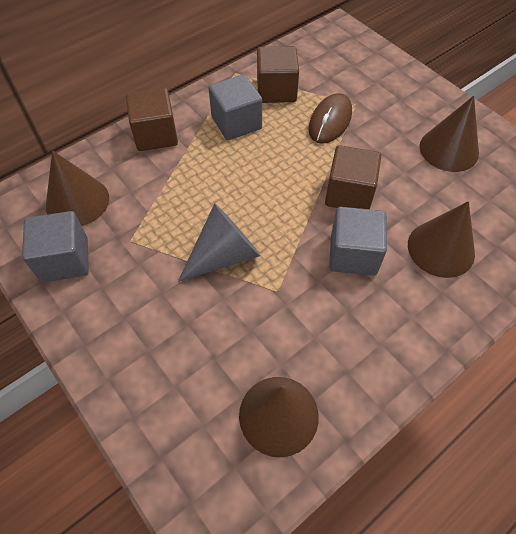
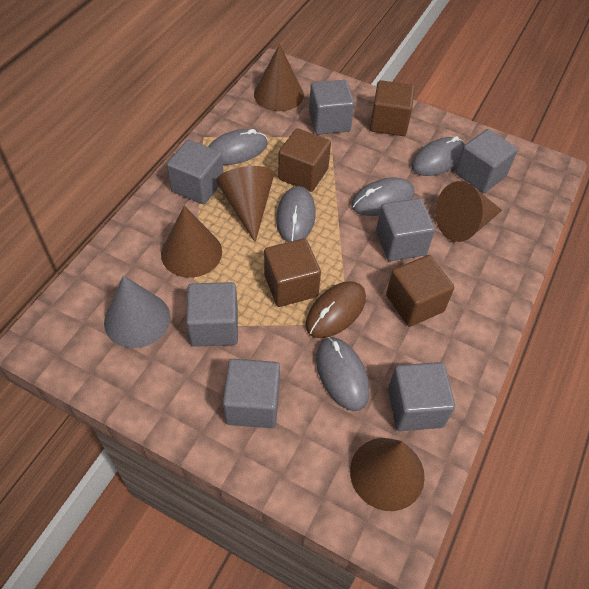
brown cone: 4 -> 5
brown cube: 3 -> 4
grey cube: 3 -> 7
grey mouse: 0 -> 5

